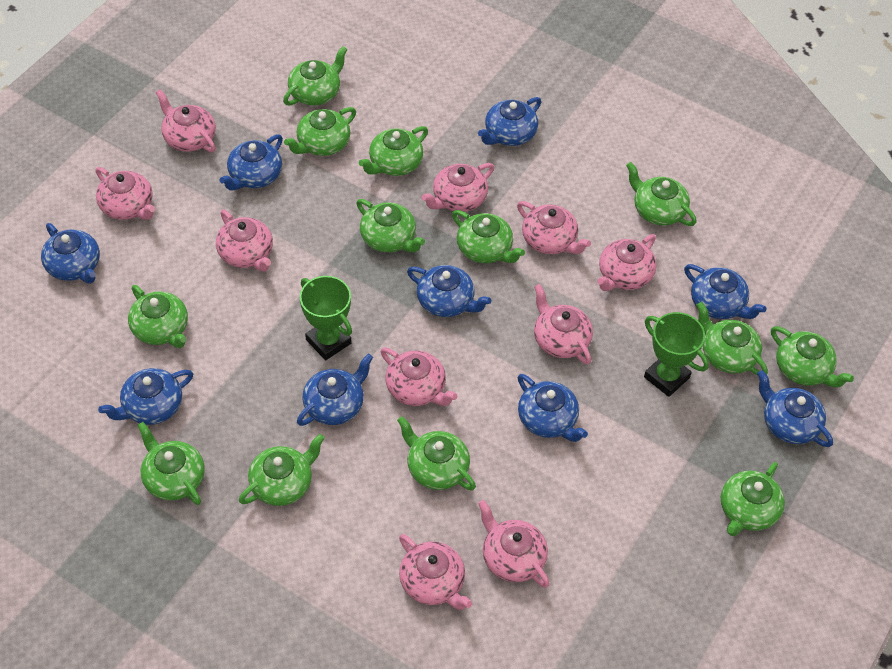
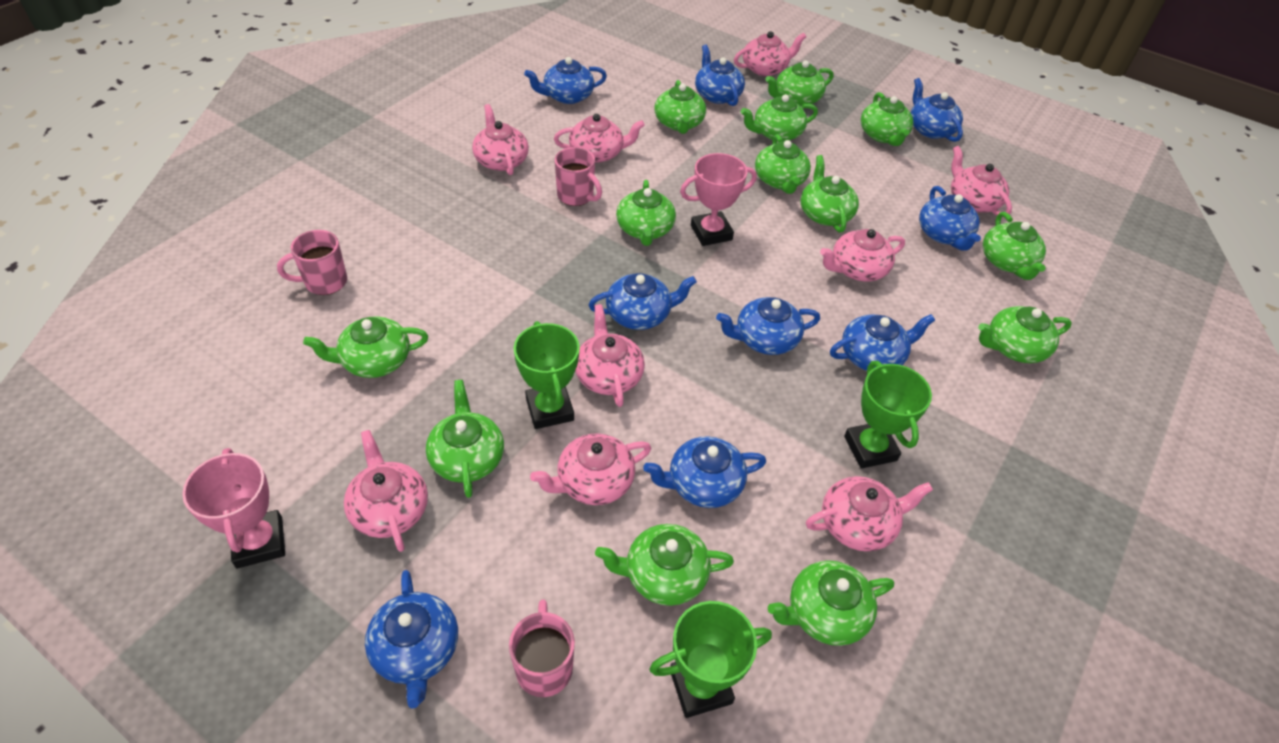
green trophy: 2 -> 3
pink mug: 0 -> 3
pink teapot: 10 -> 9
pink trophy: 0 -> 2

